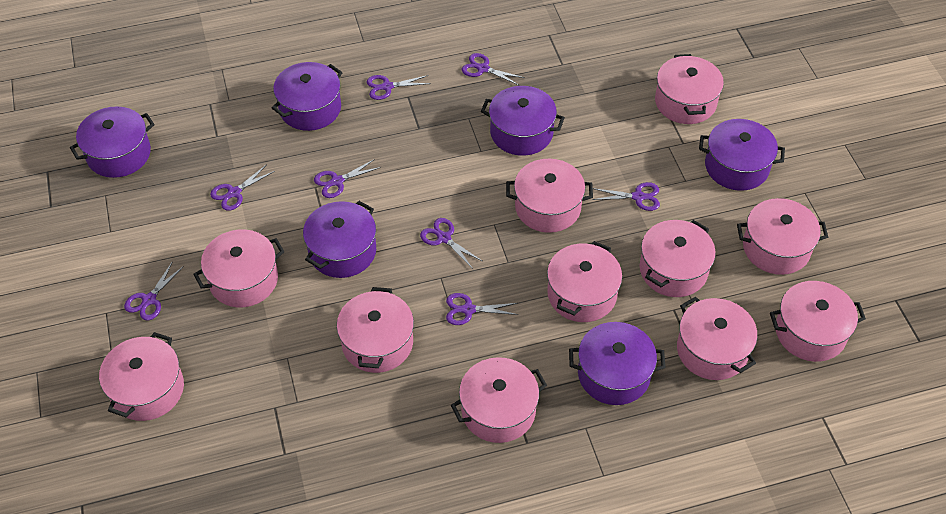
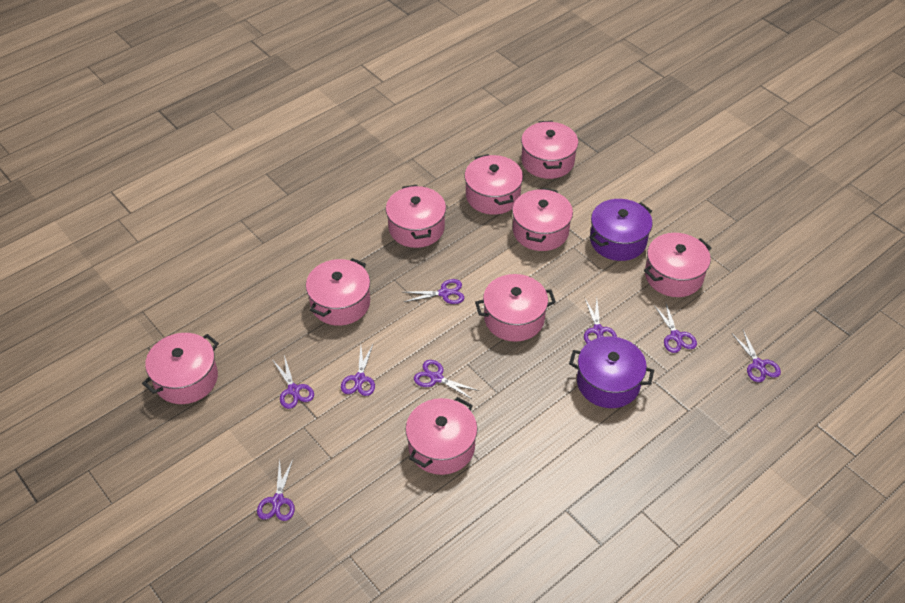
pink pot: 11 -> 9
purple pot: 6 -> 2

